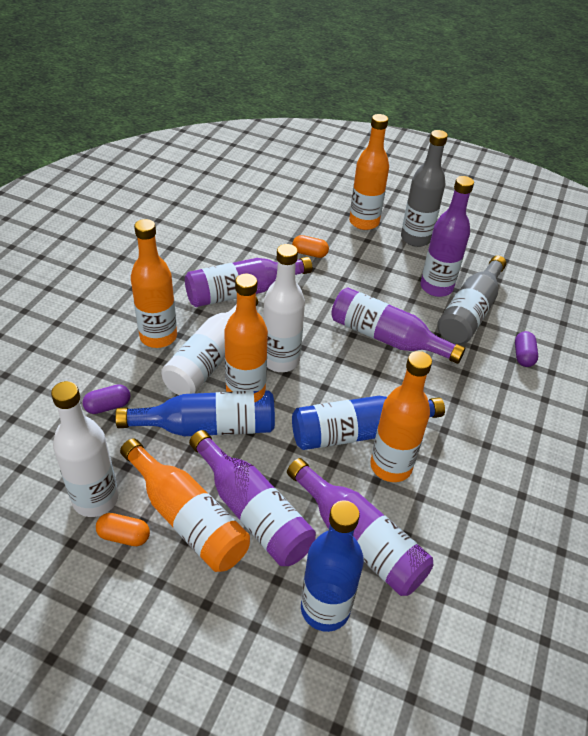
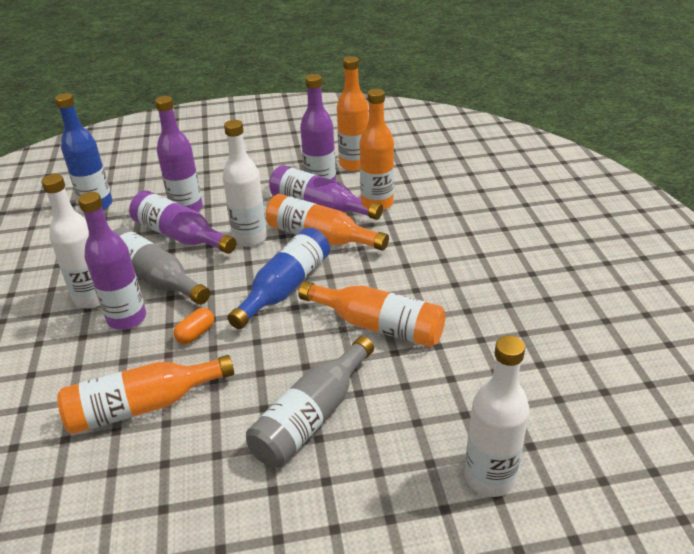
blue bottle: 3 -> 2
orange capsule: 2 -> 1
purple capsule: 2 -> 0

